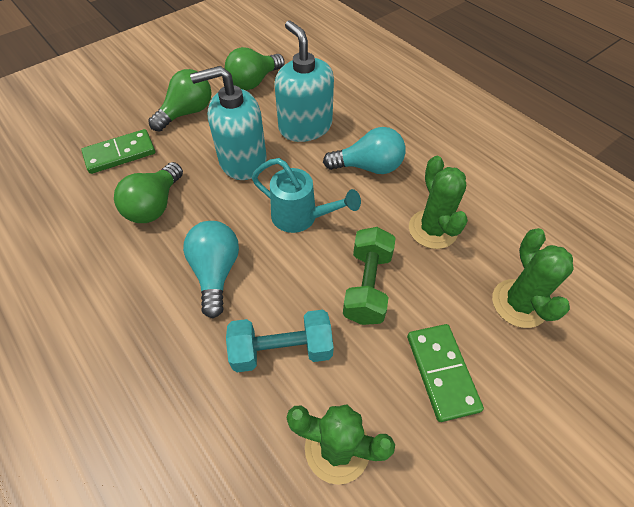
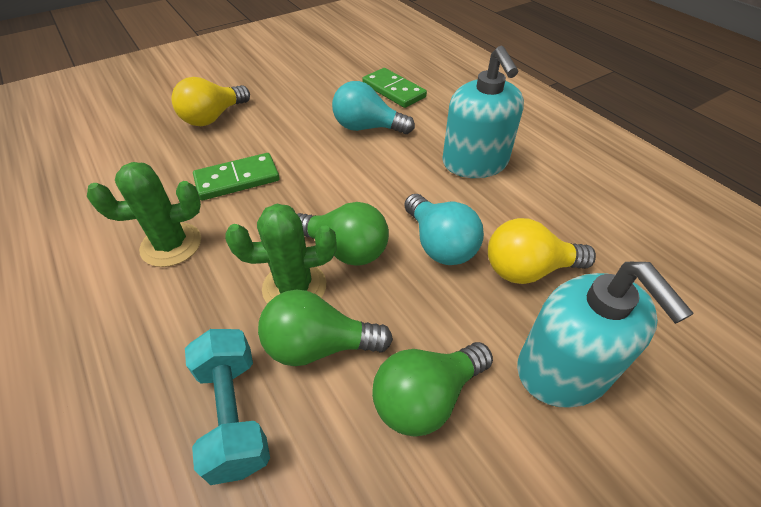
green cactus: 3 -> 2
green dumbbell: 1 -> 0
turquoise watering can: 1 -> 0
yellow light bulb: 0 -> 2

